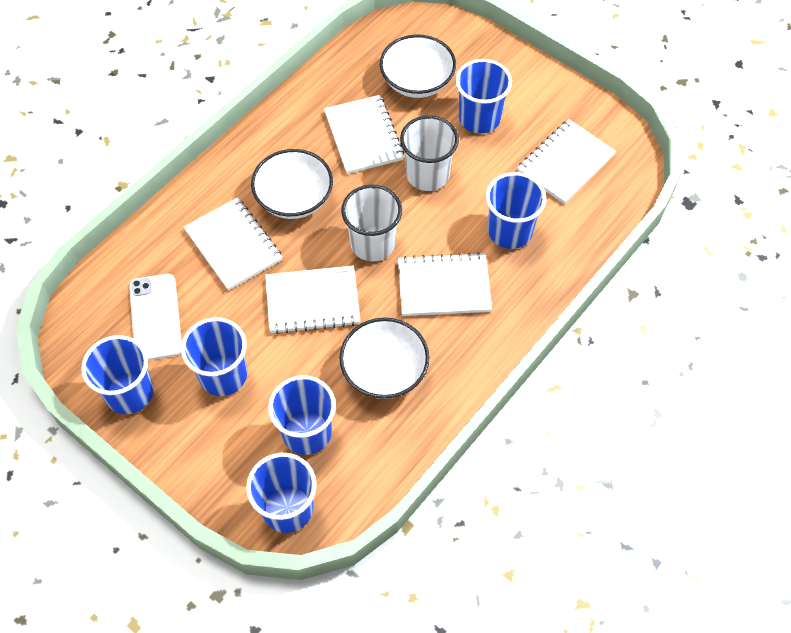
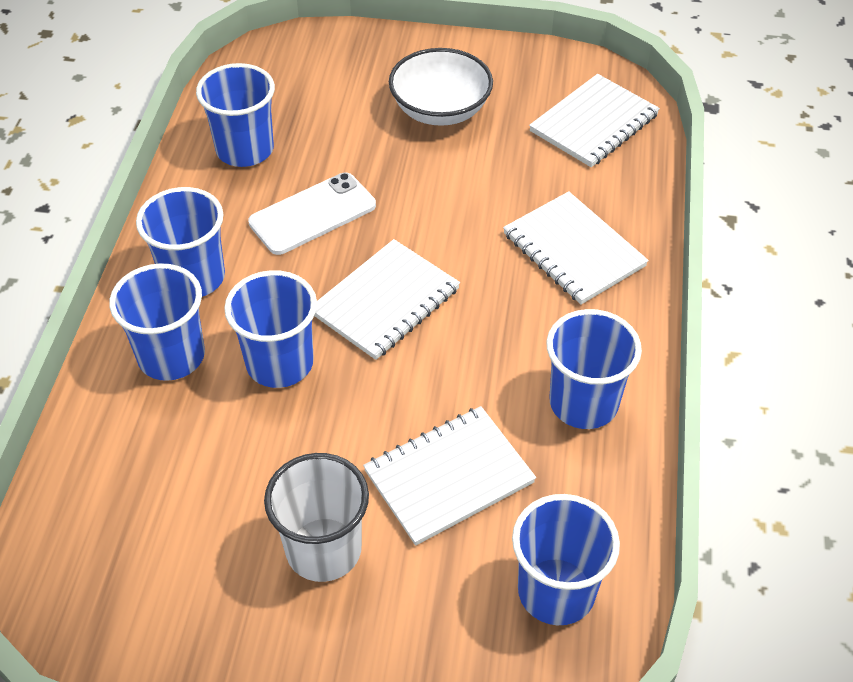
white bowl: 3 -> 1
white cup: 2 -> 1
white notebook: 5 -> 4

